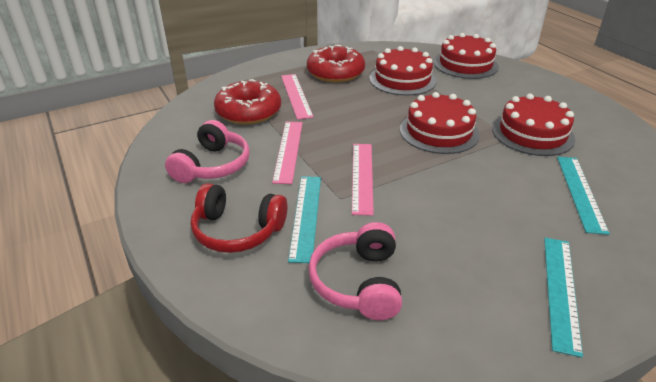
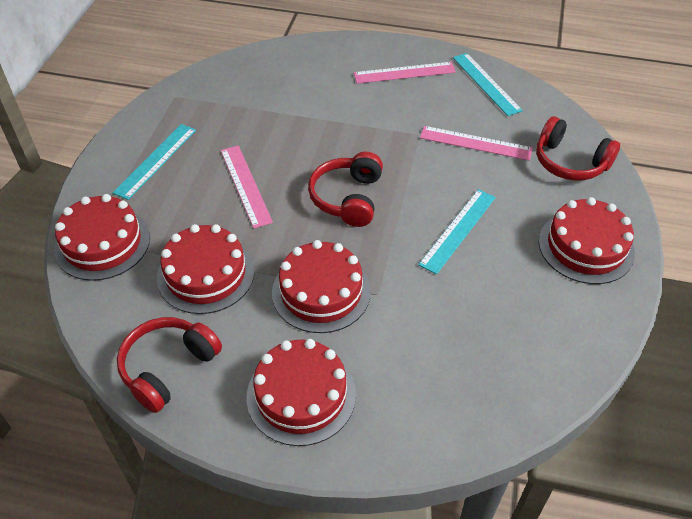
pink headphones: 2 -> 0
red cake: 4 -> 5
red donut: 2 -> 0
red headphones: 1 -> 3

